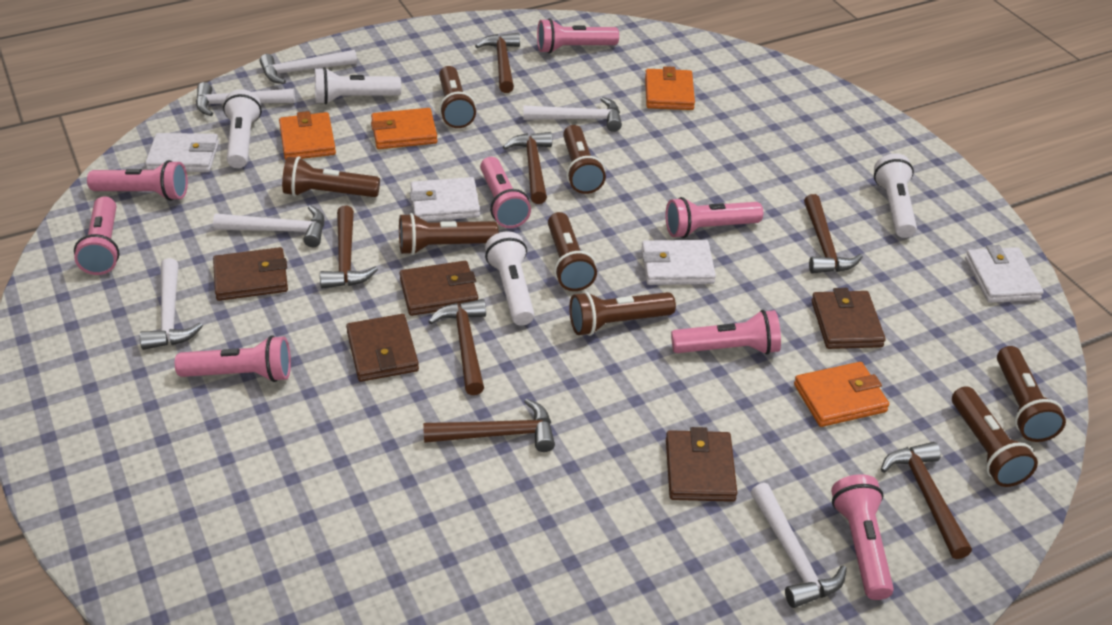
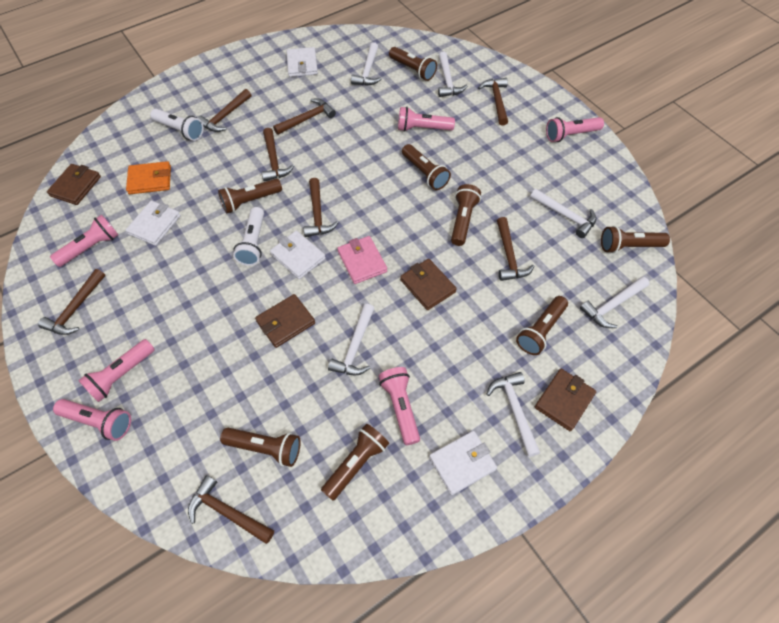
brown hammer: 7 -> 8
brown wallet: 5 -> 4
orange wallet: 4 -> 1
pink flashlight: 8 -> 6
pink wallet: 0 -> 1
white flashlight: 4 -> 2

